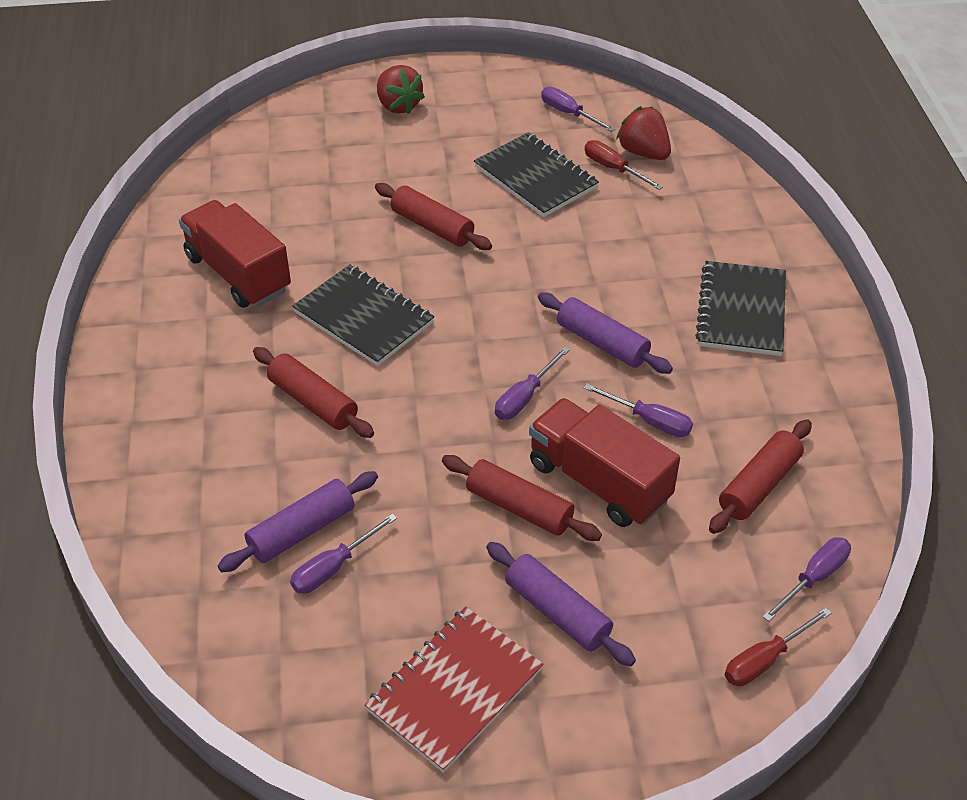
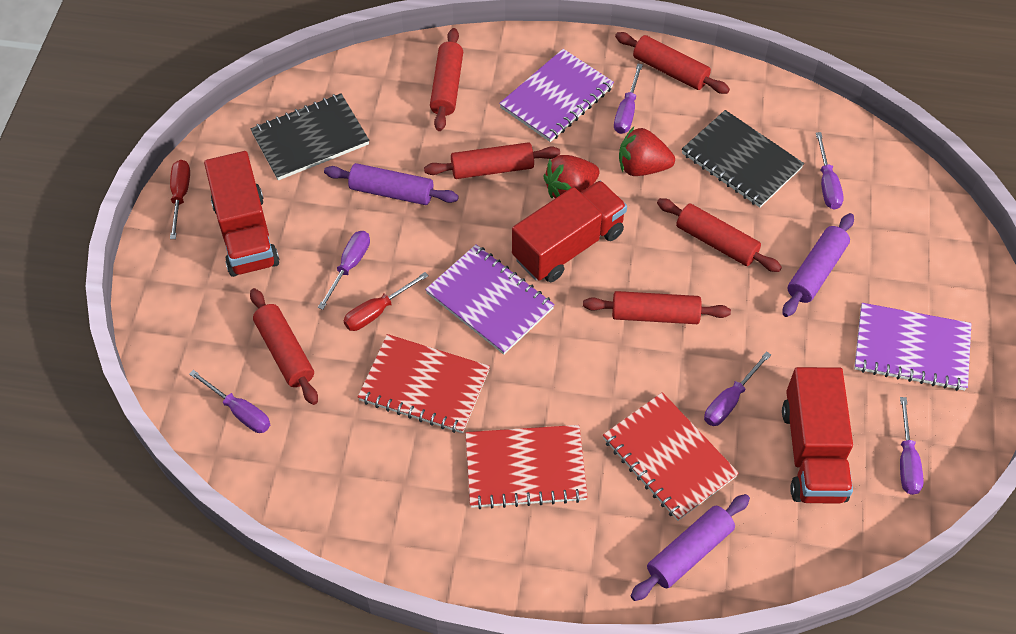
black notebook: 3 -> 2
purple notebook: 0 -> 3
purple screwdriver: 5 -> 6
red notebook: 1 -> 3
red rolling pin: 4 -> 6
red truck: 2 -> 3

